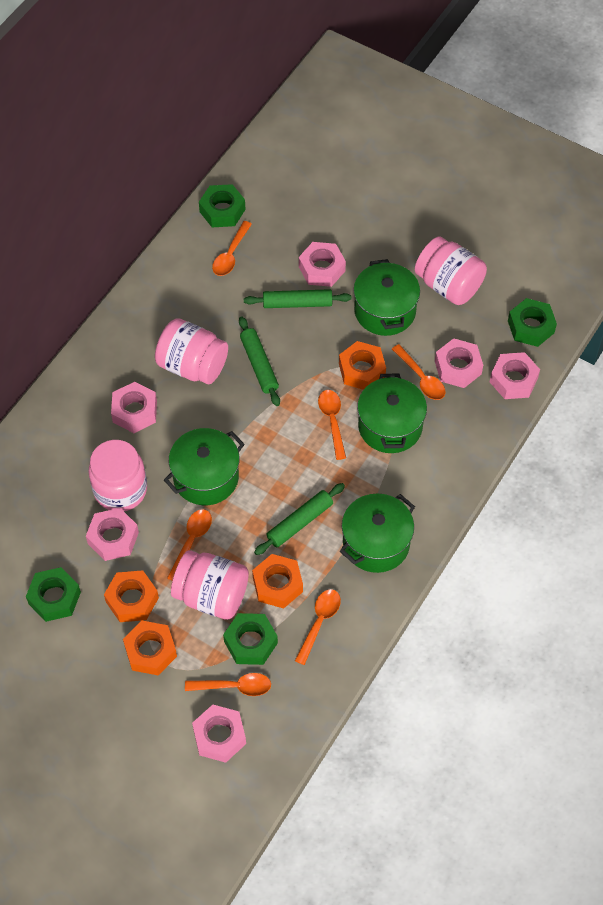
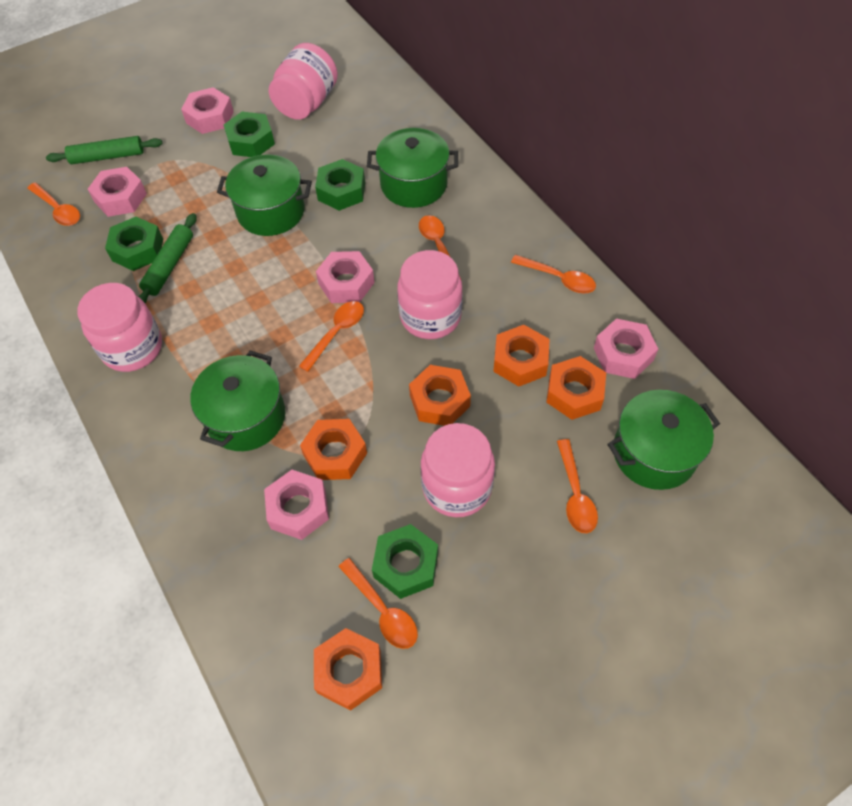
green rolling pin: 3 -> 2
orange nut: 4 -> 5
pink nut: 6 -> 5

